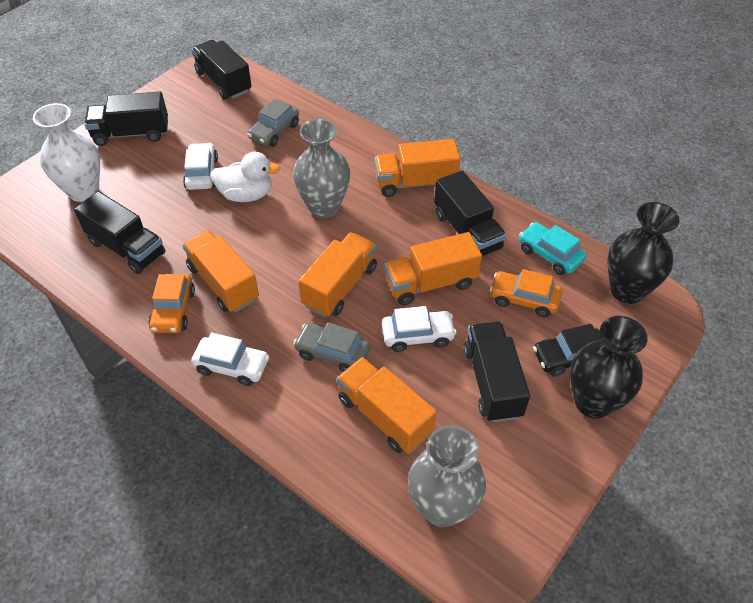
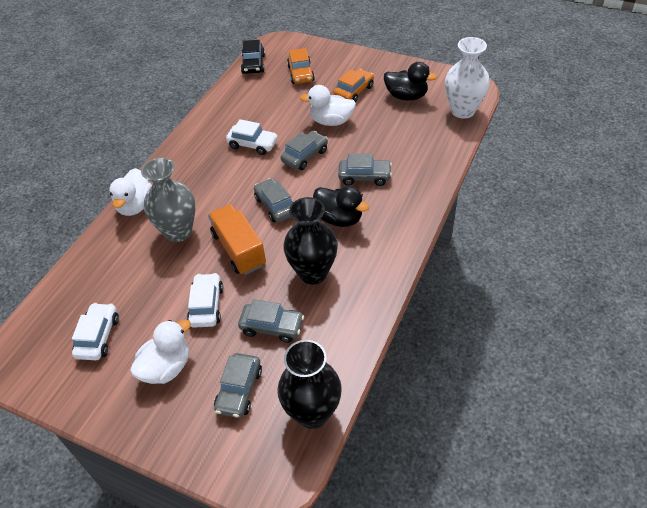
black duck: 0 -> 2
black truck: 5 -> 0
grey car: 2 -> 5
grey vase: 2 -> 1
orange truck: 5 -> 1
turquoise car: 1 -> 0
white duck: 1 -> 3

